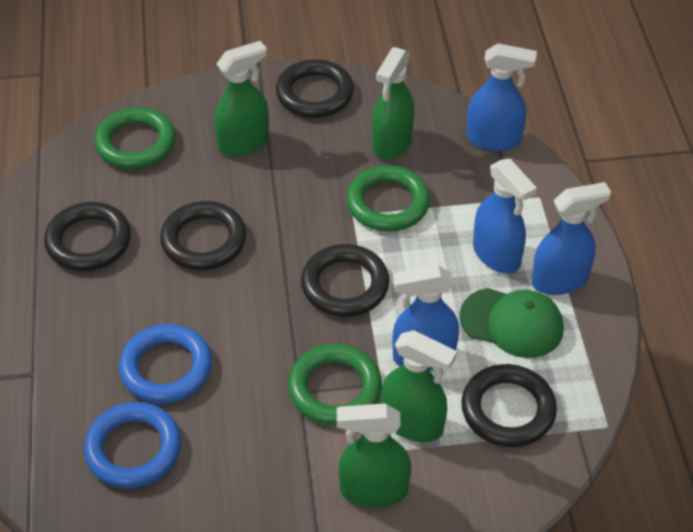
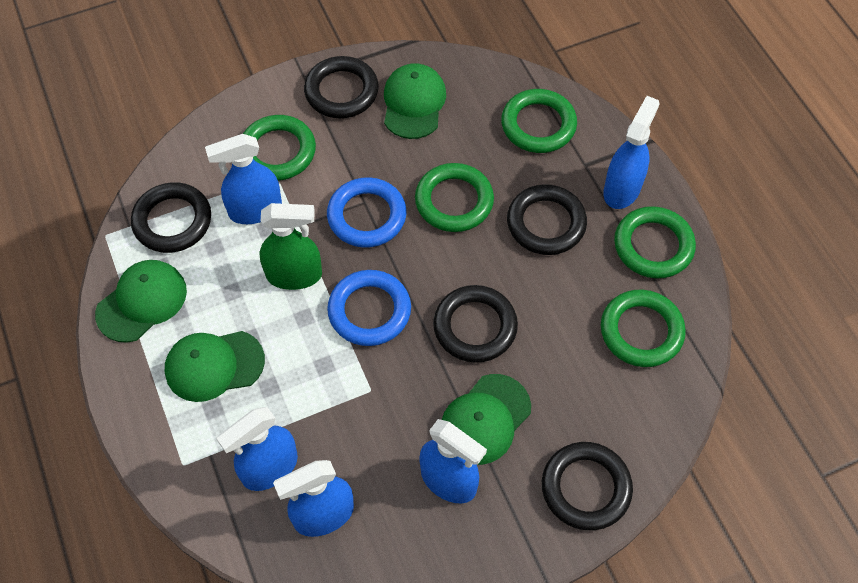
blue spray bottle: 4 -> 5
green cap: 1 -> 4
green ring: 3 -> 5
green spray bottle: 4 -> 1

